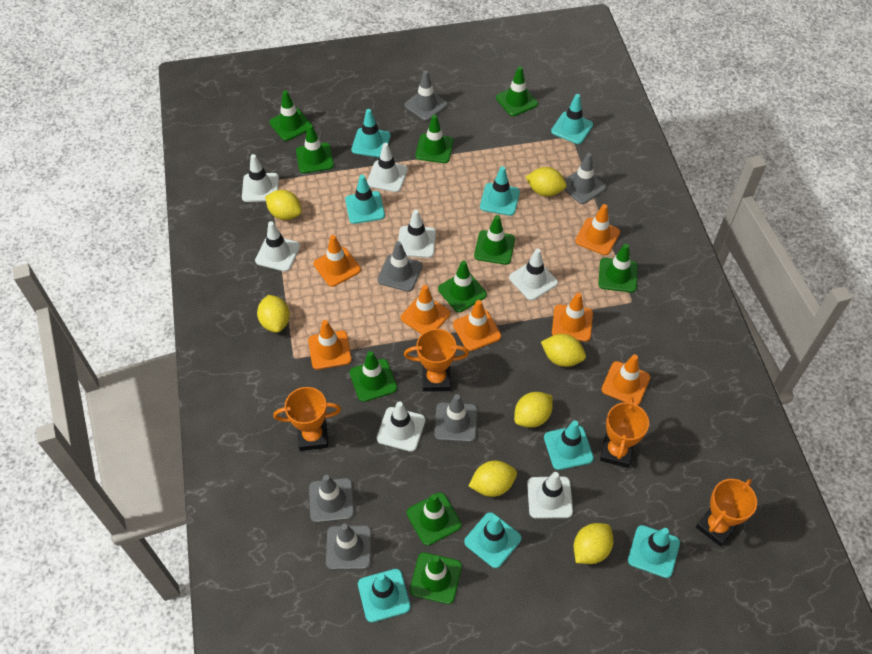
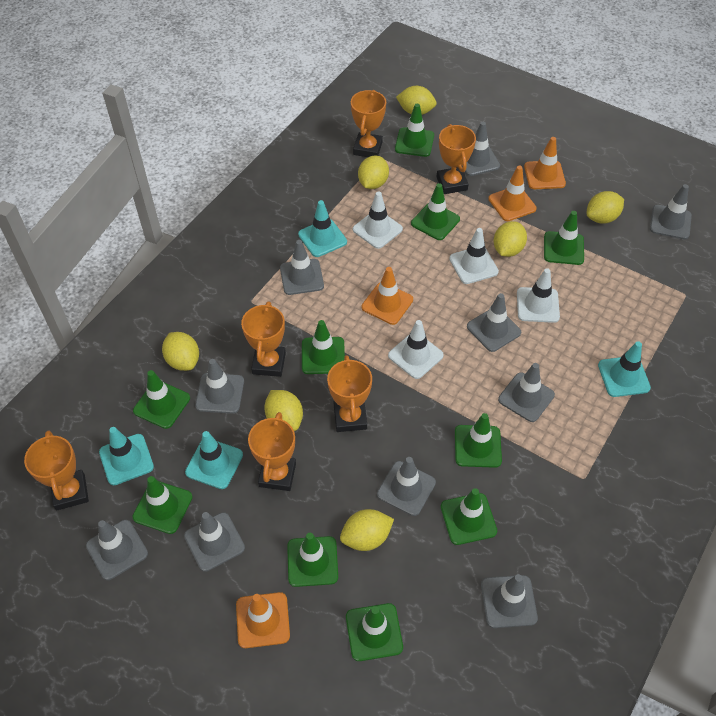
grey traffic cone: 6 -> 10
orange traffic cone: 7 -> 4
orange trophy: 4 -> 6
turquoise traffic cone: 8 -> 4
white traffic cone: 7 -> 4

